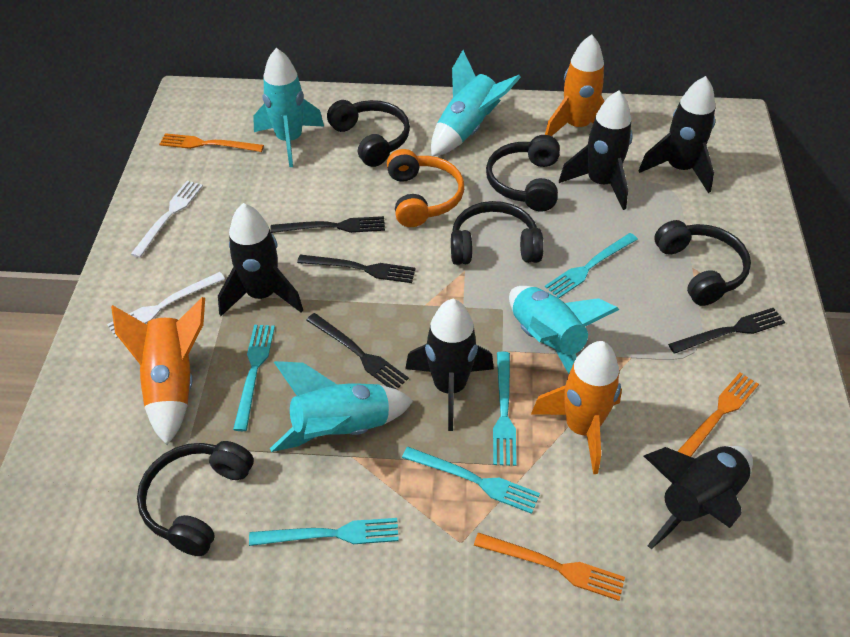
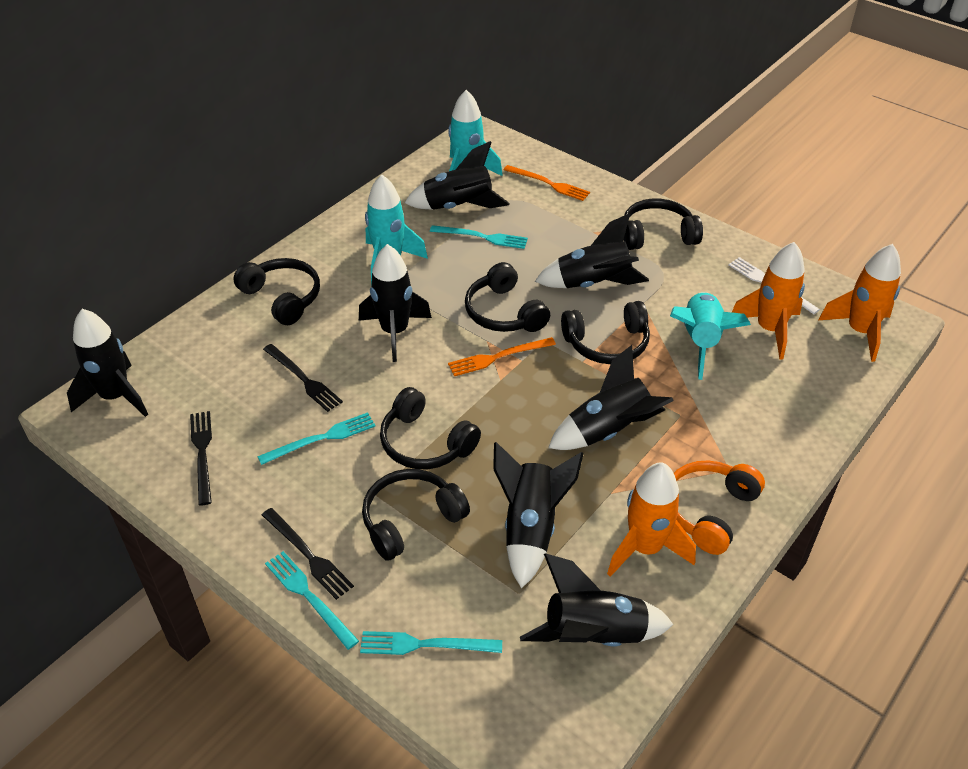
black fork: 4 -> 3
black headphones: 5 -> 6
black rocket: 5 -> 7
orange fork: 3 -> 2
turquoise fork: 5 -> 4
turquoise rocket: 4 -> 3
white fork: 2 -> 1

